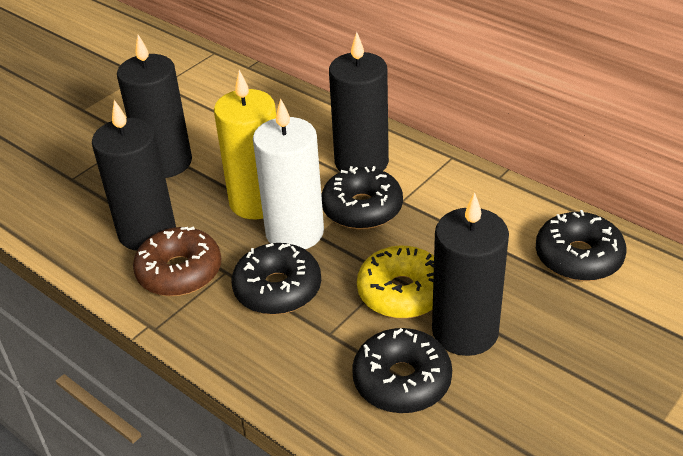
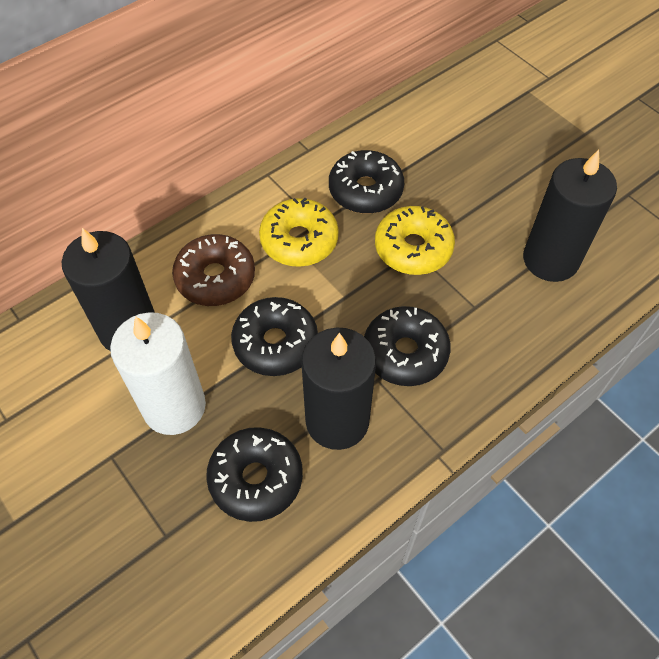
black candle: 4 -> 3
yellow candle: 1 -> 0
yellow donut: 1 -> 2

